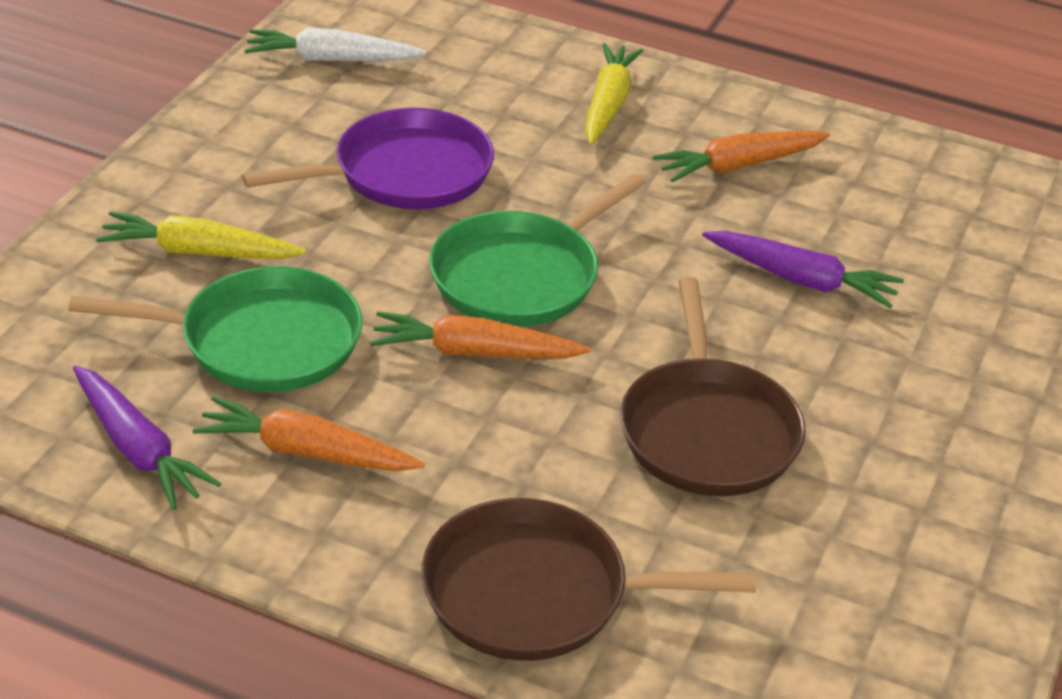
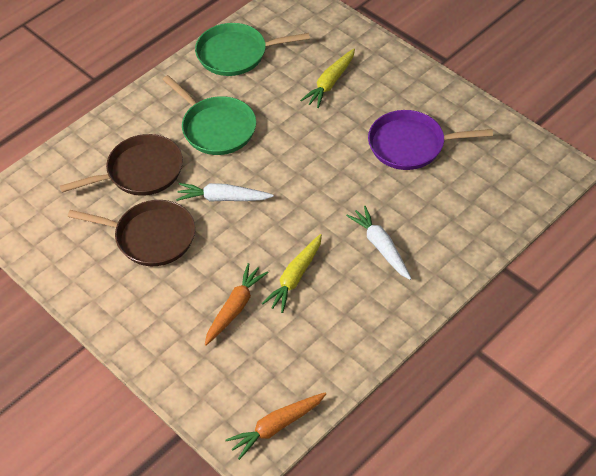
orange carrot: 3 -> 2
purple carrot: 2 -> 0
white carrot: 1 -> 2

